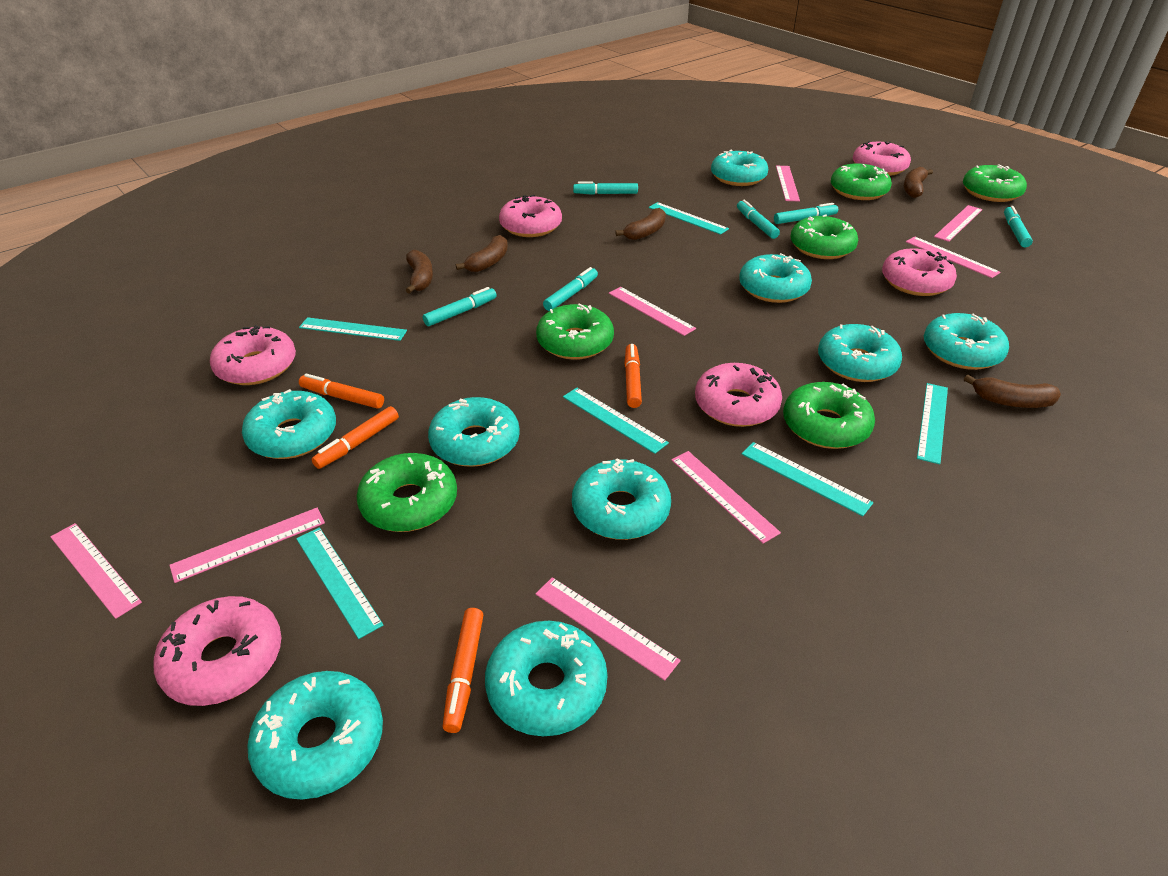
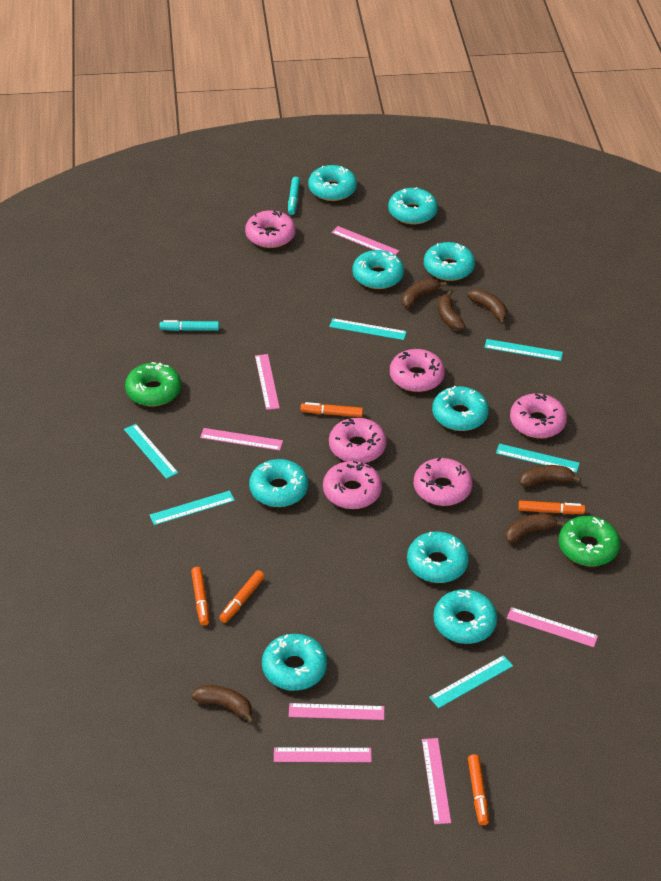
brown banana: 5 -> 6
green donut: 6 -> 2
orange marker: 4 -> 5
pink ruler: 8 -> 7
turquoise marker: 6 -> 2

